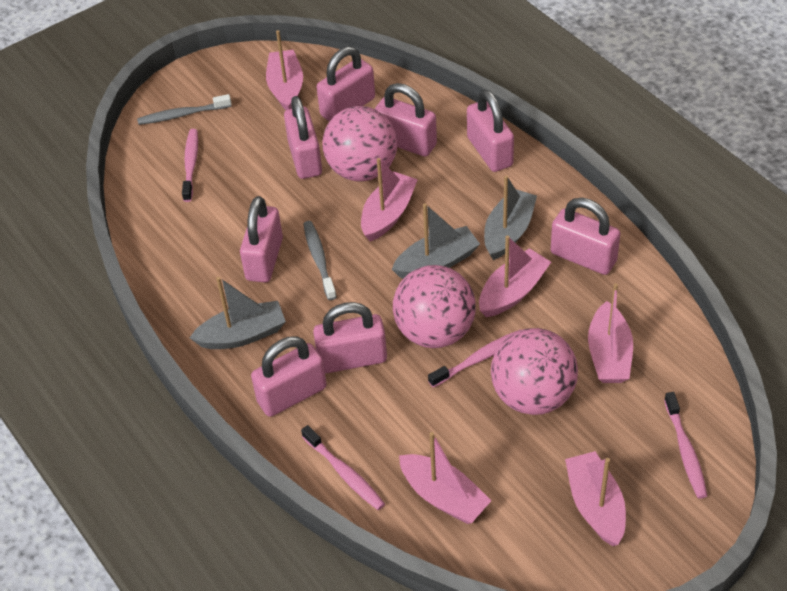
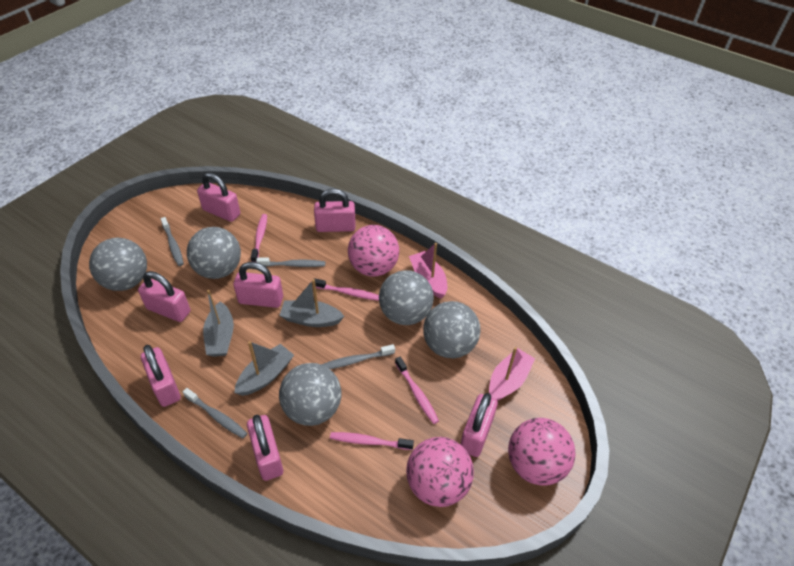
grey ball: 0 -> 5
grey toothbrush: 2 -> 4
pink boat: 6 -> 2
pink padlock: 8 -> 7

